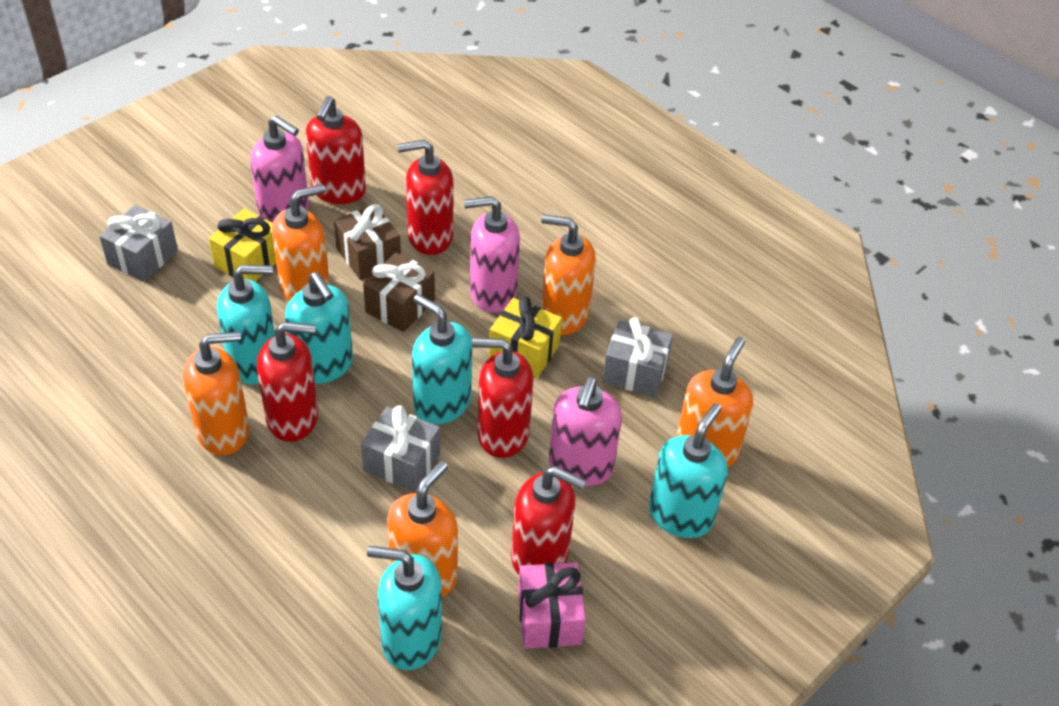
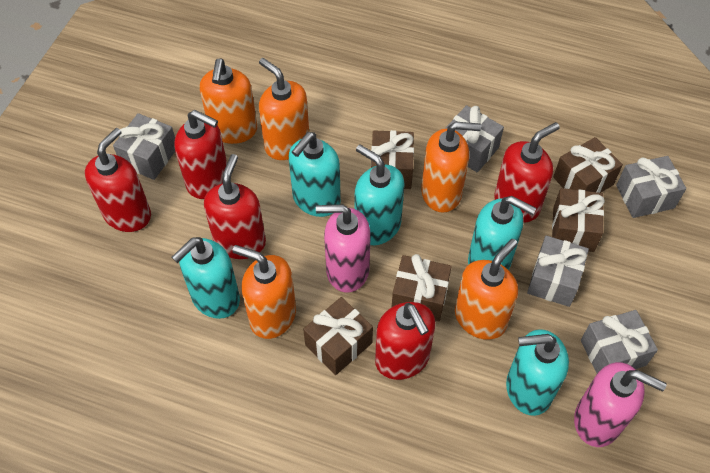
brown gift: 2 -> 5
grey gift: 3 -> 5
pink gift: 1 -> 0
pink soap dispenser: 3 -> 2
yellow gift: 2 -> 0

